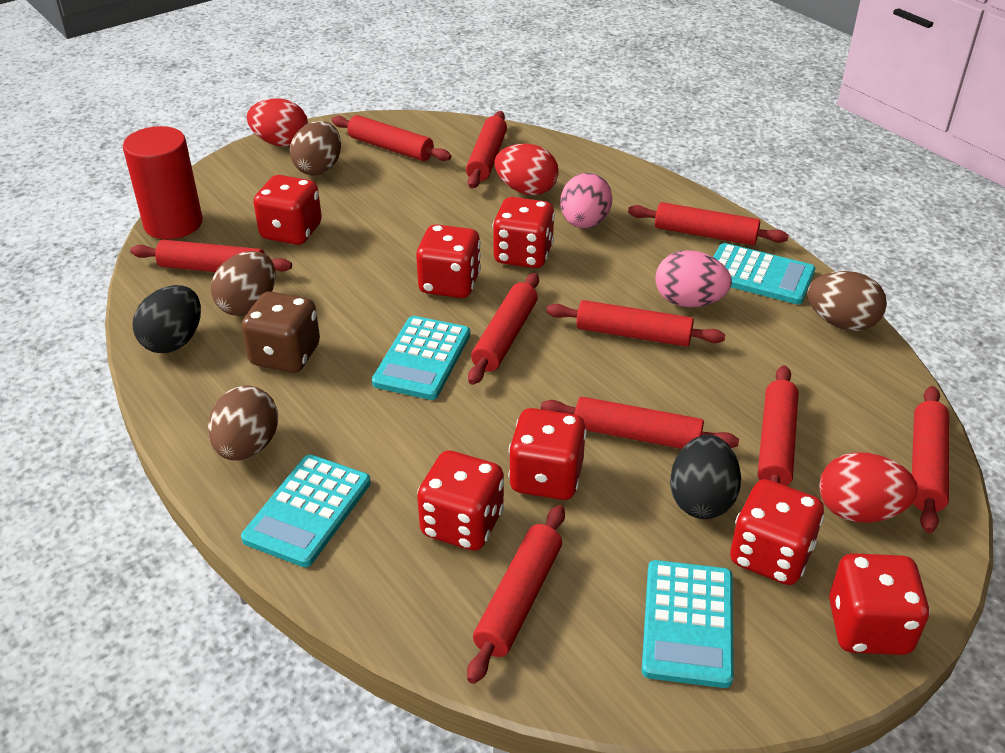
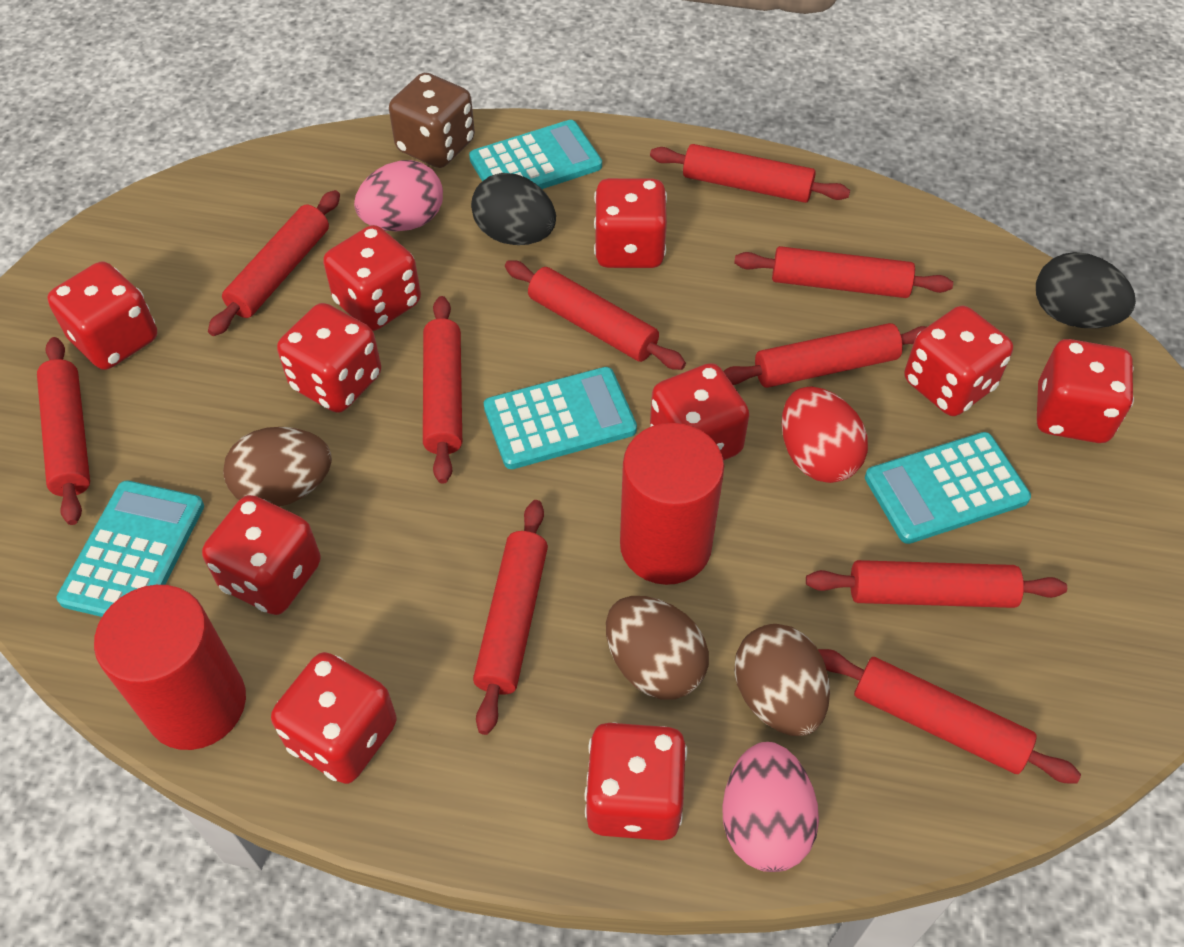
brown egg: 4 -> 3
red cylinder: 1 -> 2
red dice: 7 -> 10
red egg: 3 -> 1

